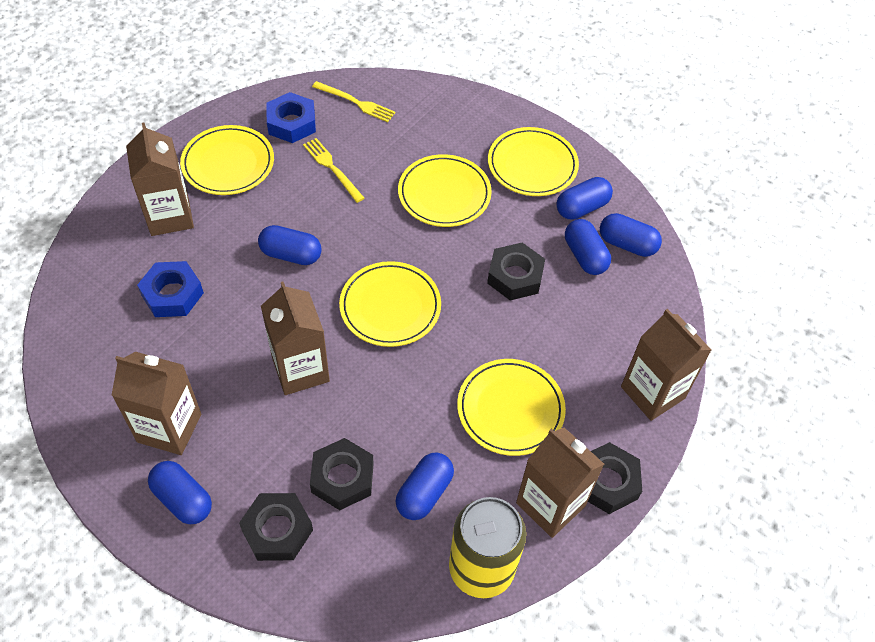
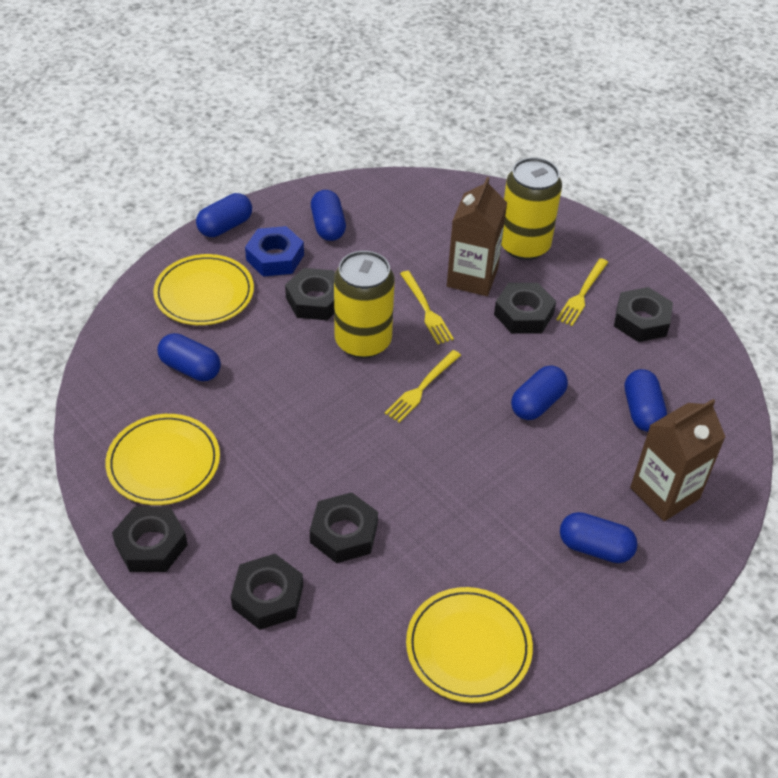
black nut: 4 -> 6
blue nut: 2 -> 1
brown carton: 5 -> 2
yellow can: 1 -> 2
yellow fork: 2 -> 3
yellow plate: 5 -> 3

